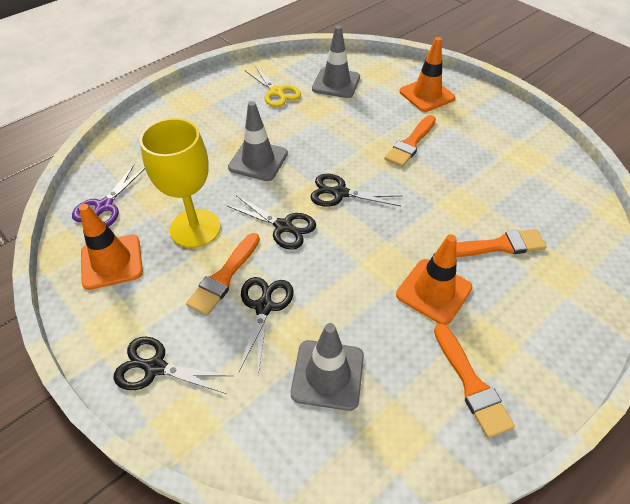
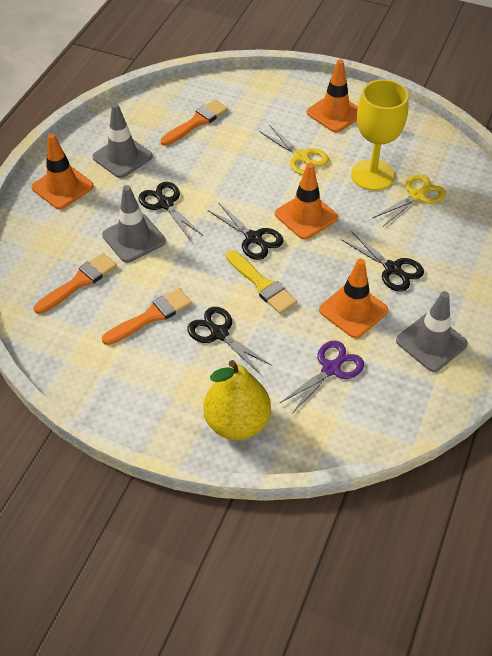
orange brush: 4 -> 3
orange traffic cone: 3 -> 4
yellow brush: 0 -> 1
yellow pear: 0 -> 1
yellow scissors: 1 -> 2

